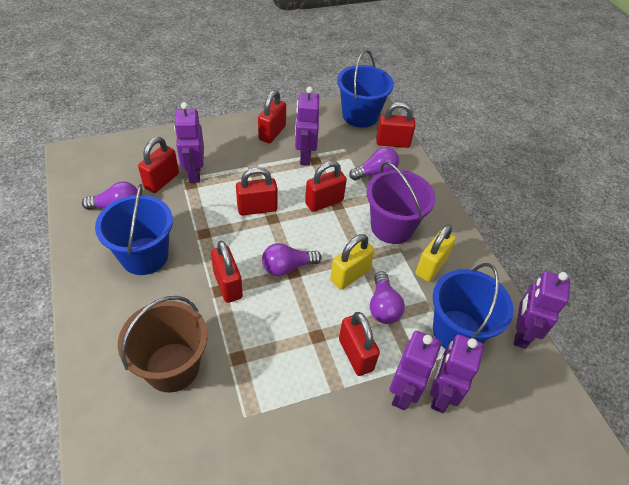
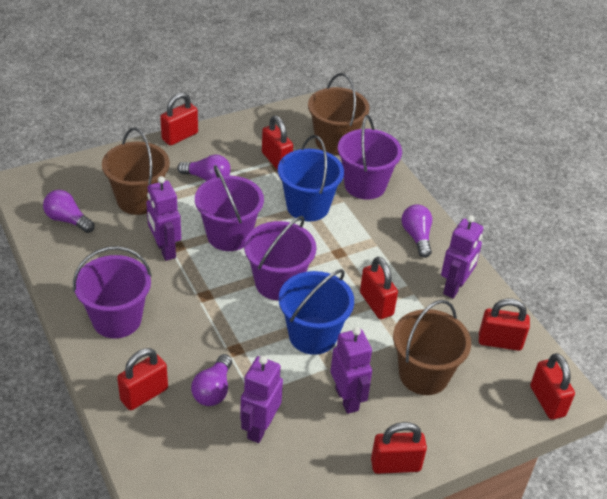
blue bucket: 3 -> 2
brown bucket: 1 -> 3
purple bucket: 1 -> 4
purple robot: 5 -> 4
yellow padlock: 2 -> 0

